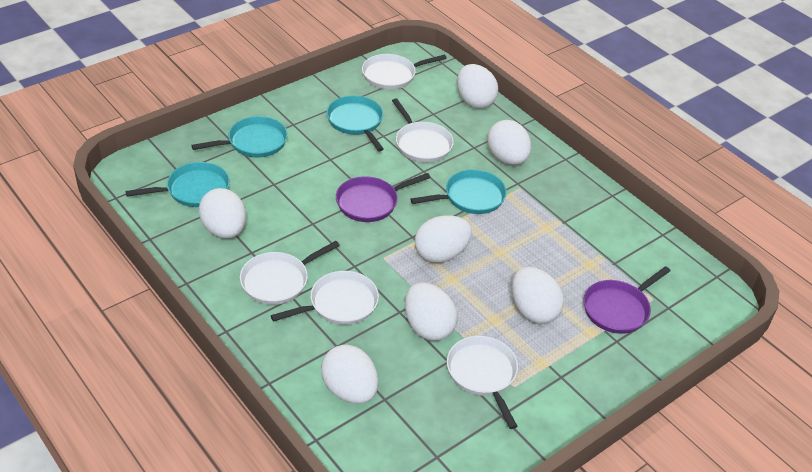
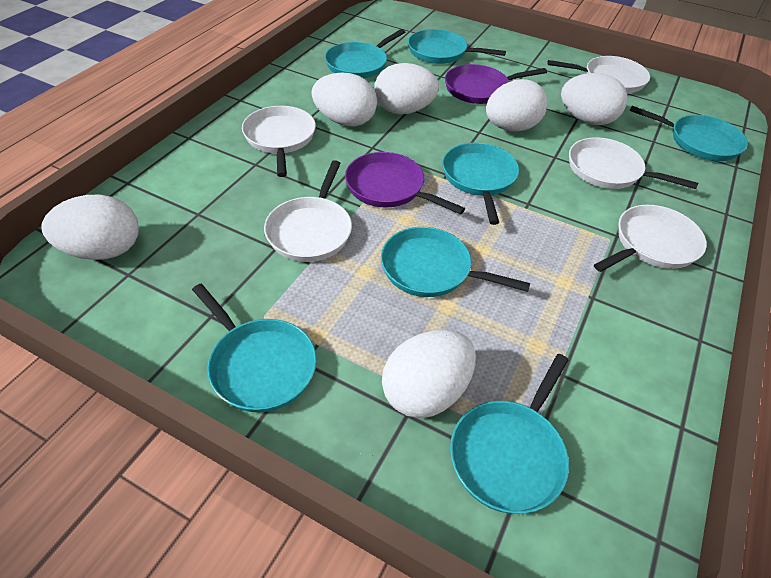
turquoise pan: 4 -> 7
white egg: 7 -> 6

